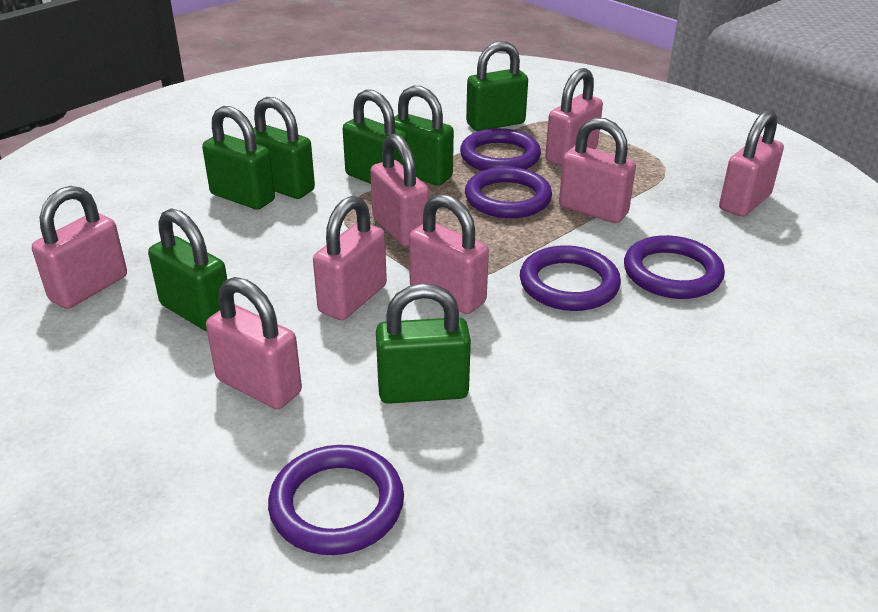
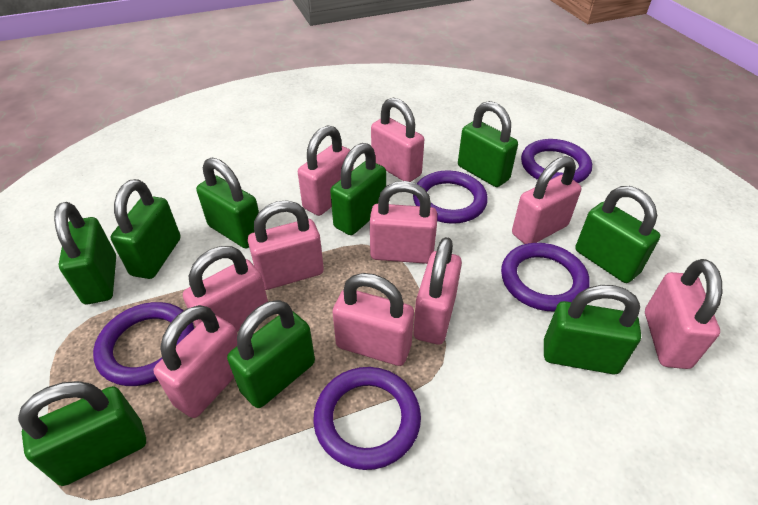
green padlock: 7 -> 9
pink padlock: 8 -> 10

